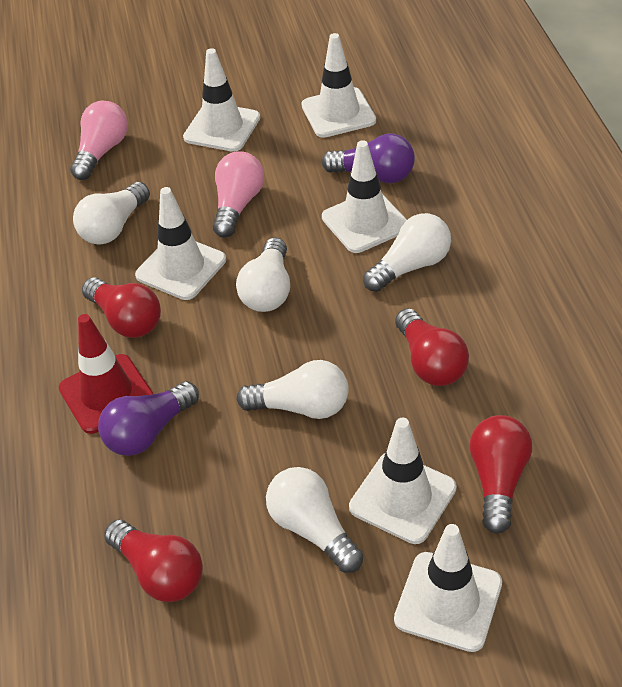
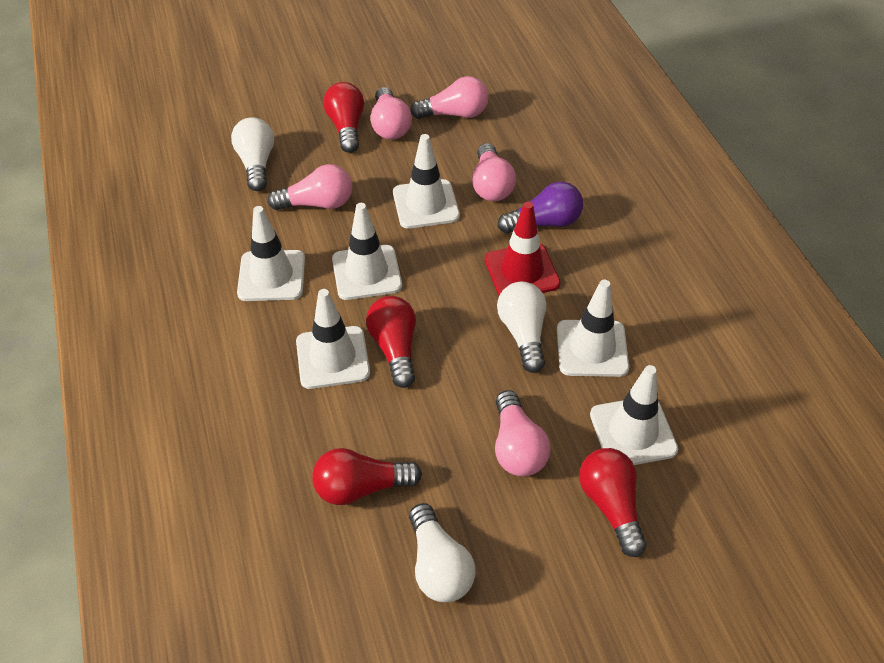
pink light bulb: 2 -> 5
purple light bulb: 2 -> 1
white light bulb: 5 -> 3

